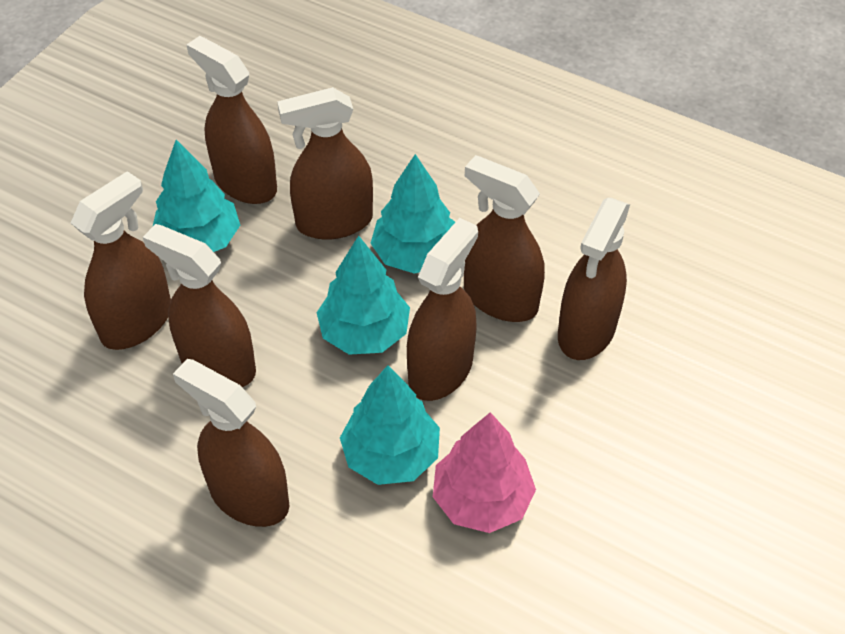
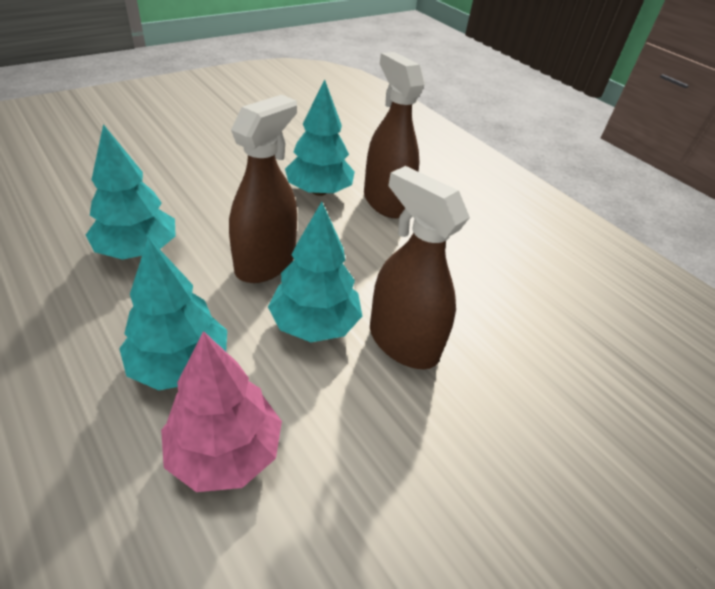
brown spray bottle: 8 -> 3

